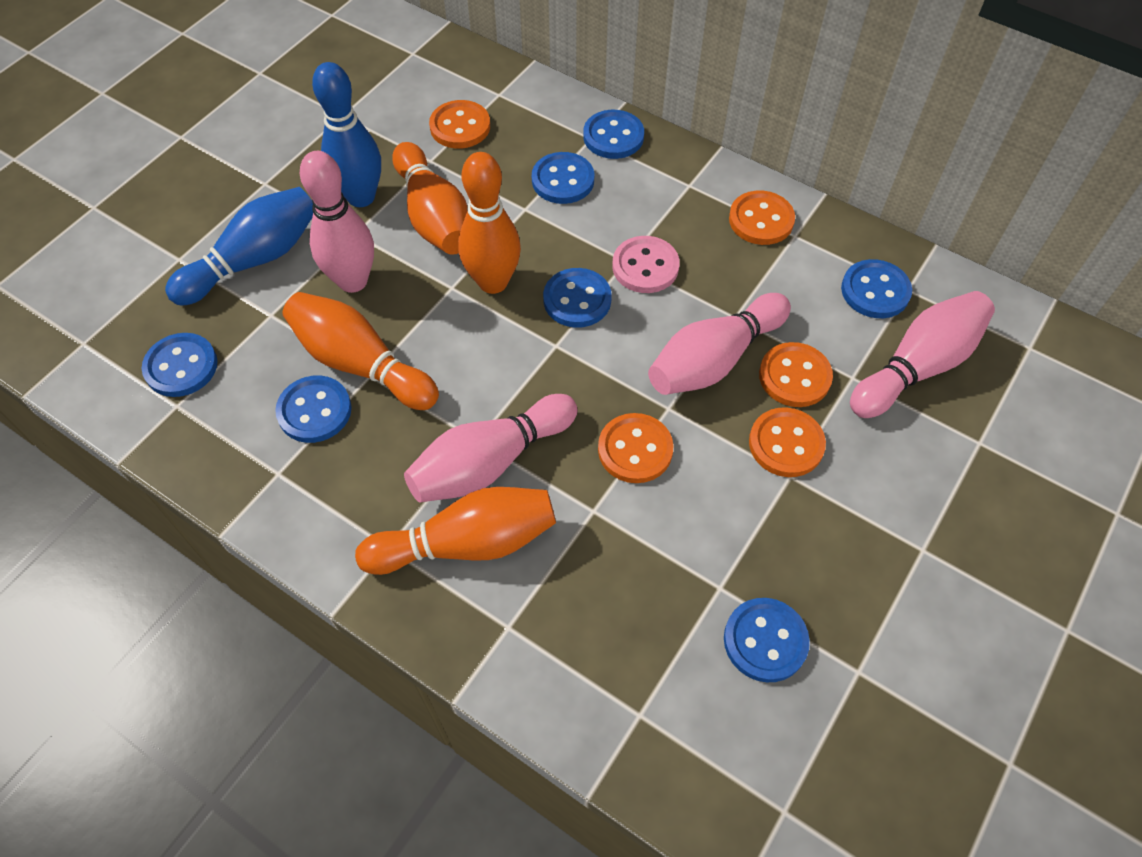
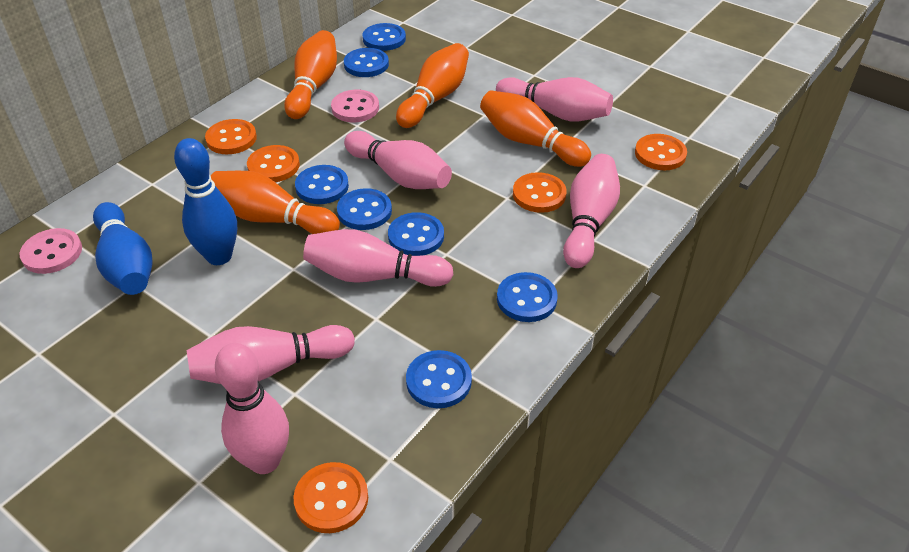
pink bowling pin: 4 -> 6
pink button: 1 -> 2

